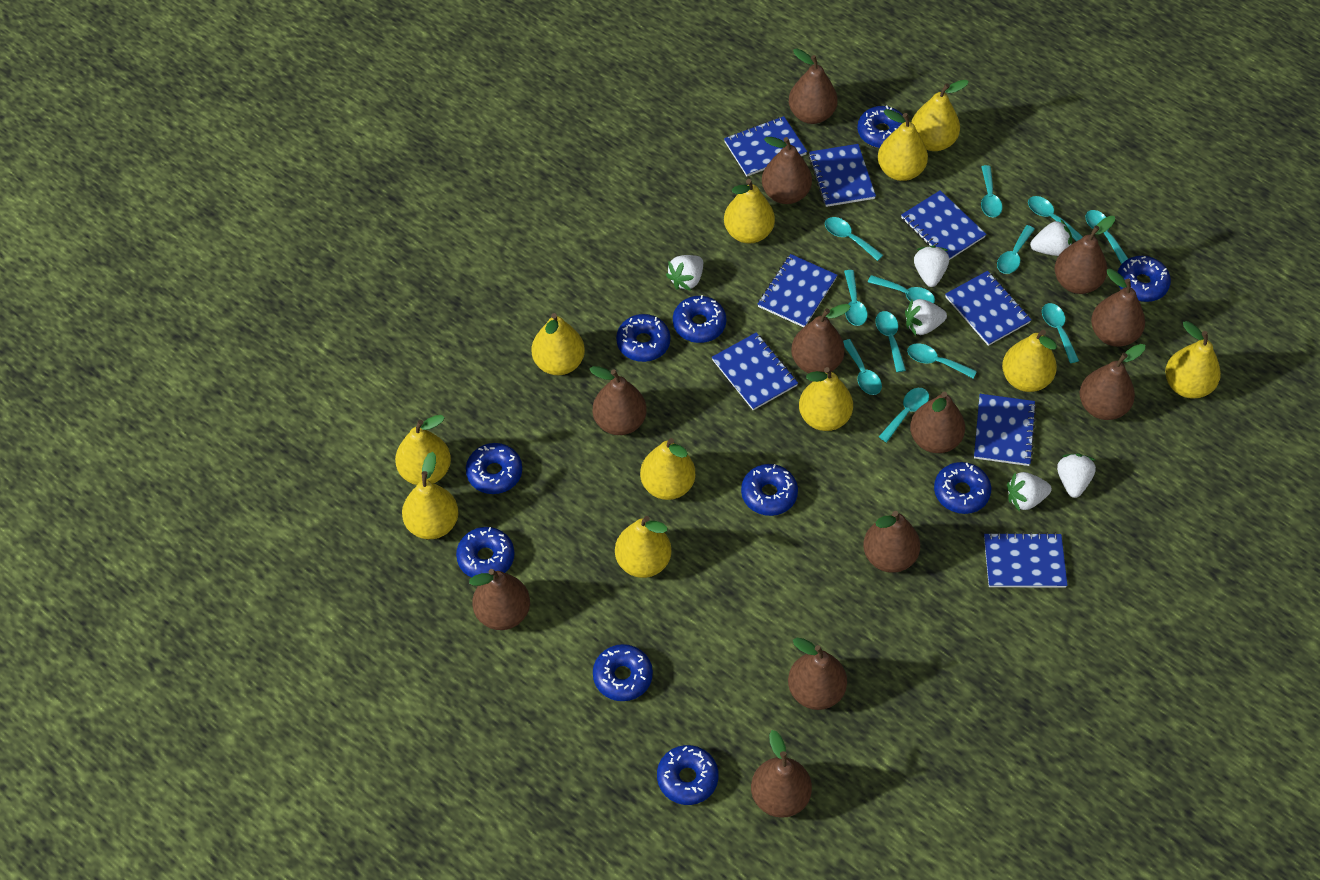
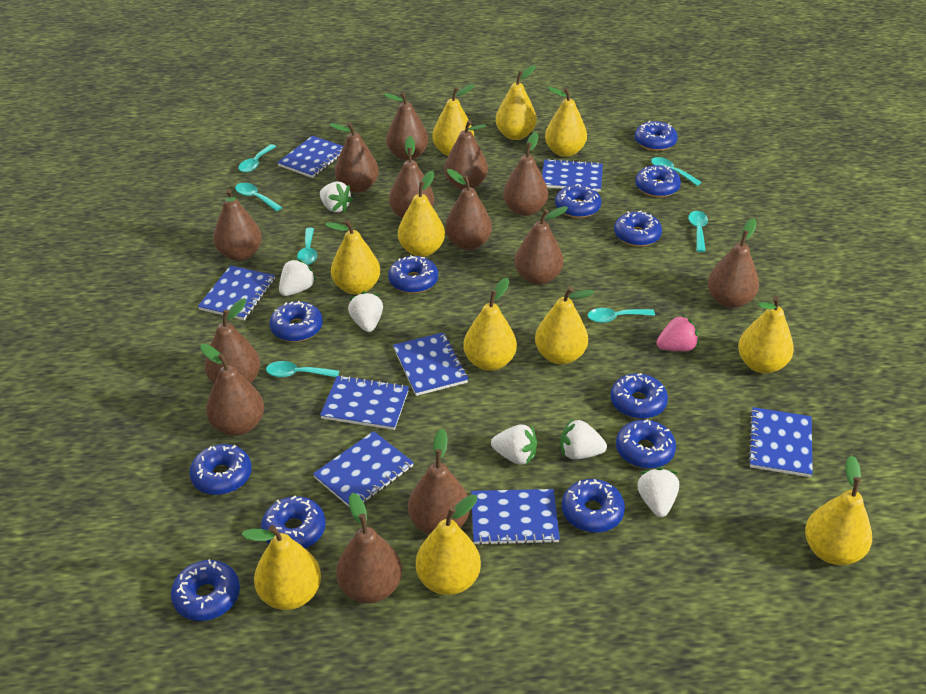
blue donut: 10 -> 12
brown pear: 12 -> 13
pink strawberry: 0 -> 1
turquoise spoon: 12 -> 7

